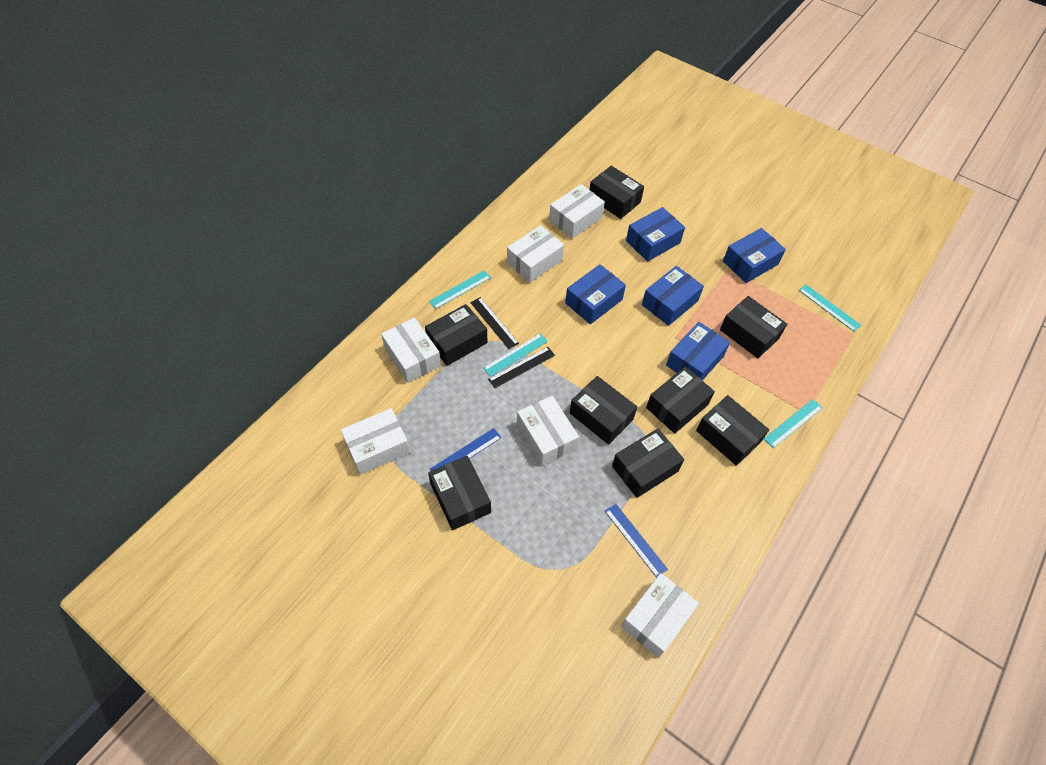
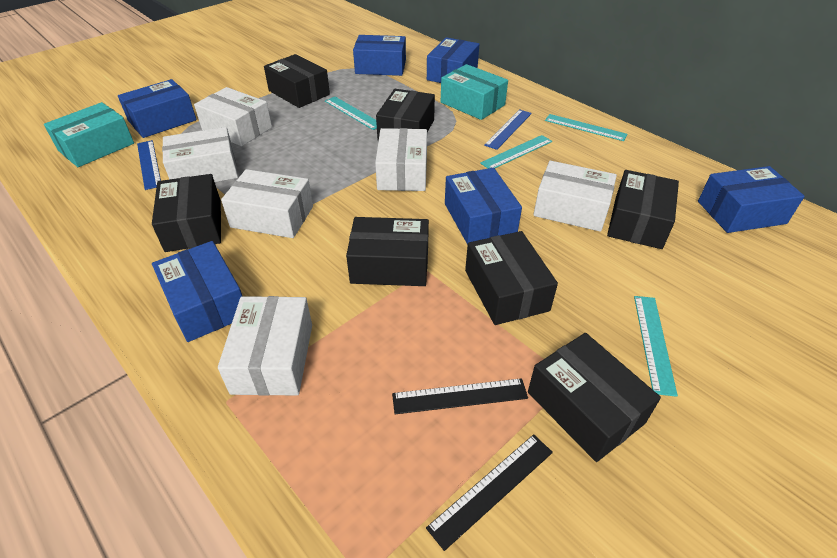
black box: 8 -> 7
blue box: 5 -> 6
turquoise box: 0 -> 2

